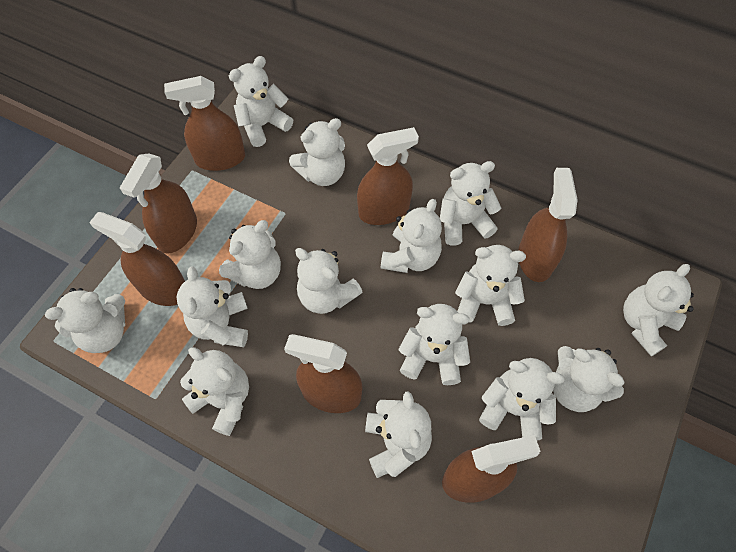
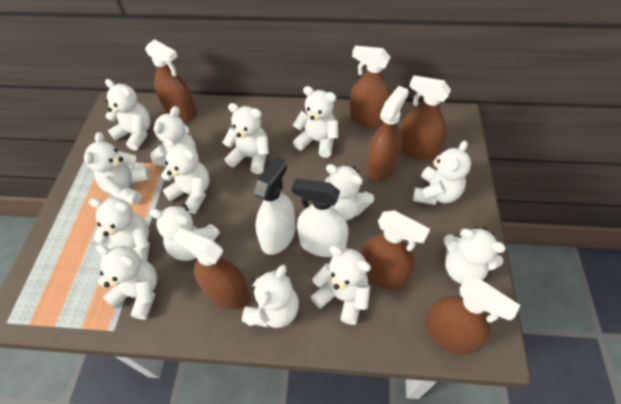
white spray bottle: 0 -> 2
white teddy bear: 15 -> 14

